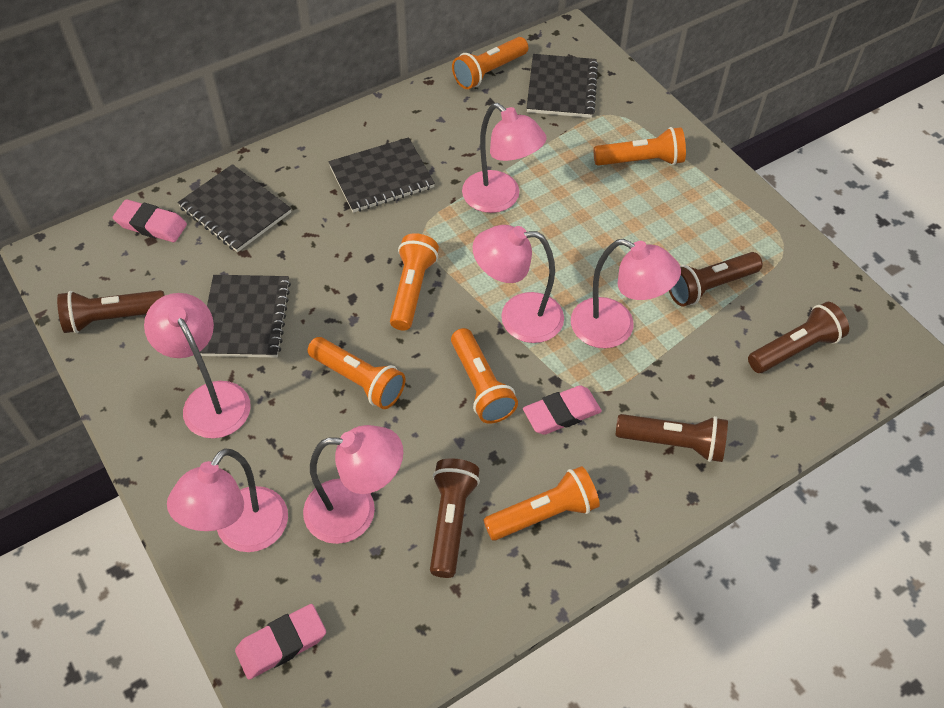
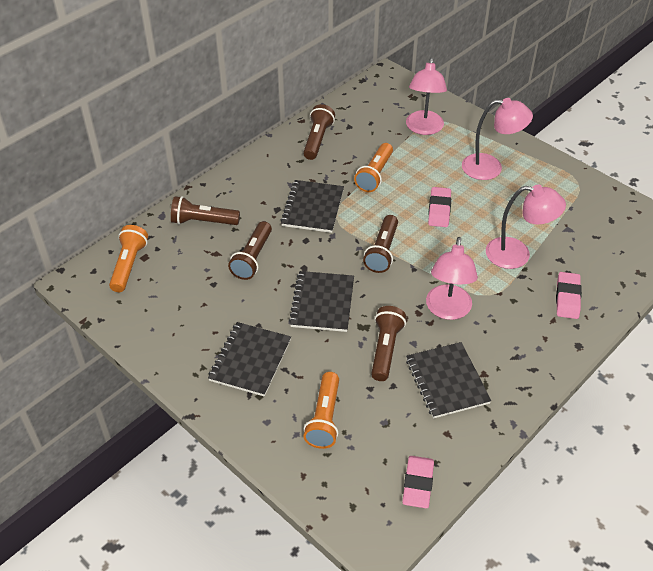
orange flashlight: 6 -> 3
pink lamp: 6 -> 4

